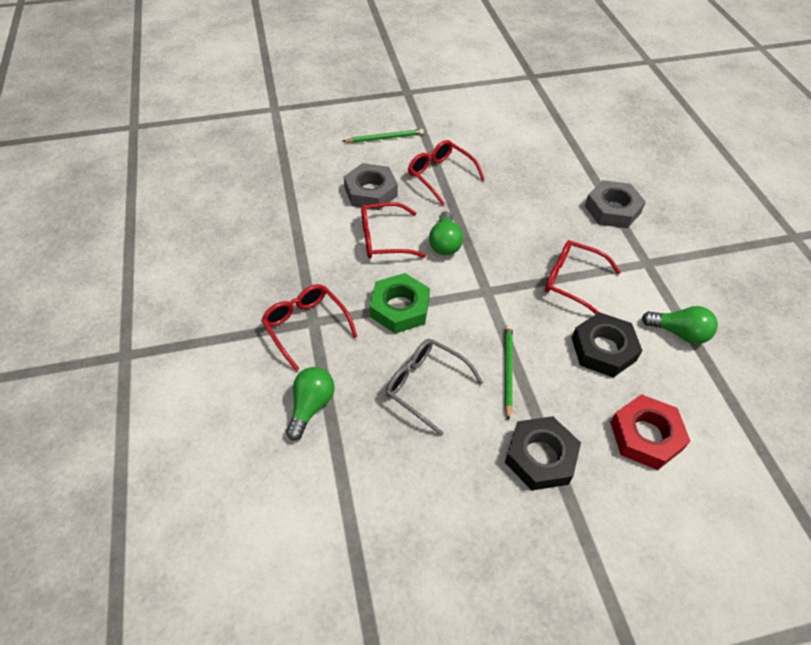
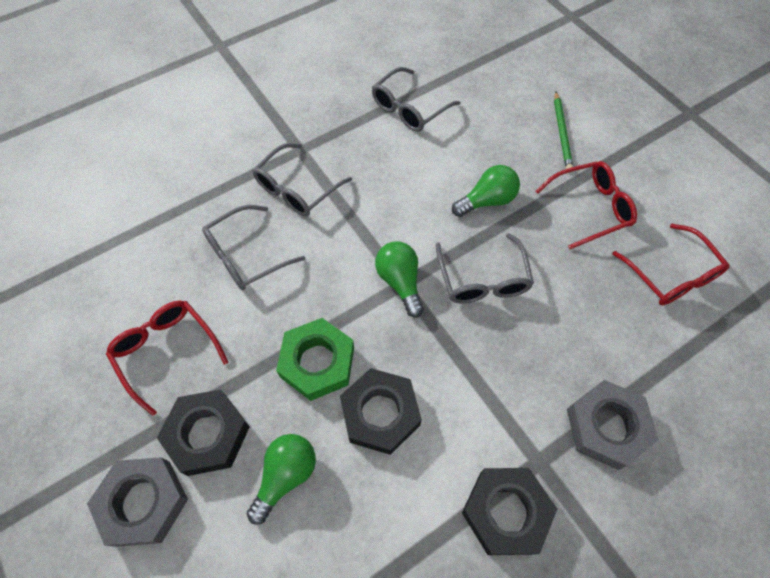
black nut: 2 -> 3
green pencil: 2 -> 1
grey glasses: 1 -> 4
red glasses: 4 -> 3
red nut: 1 -> 0

